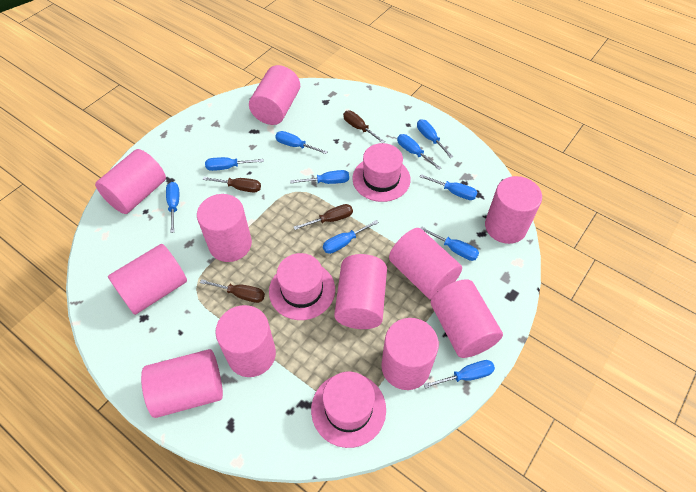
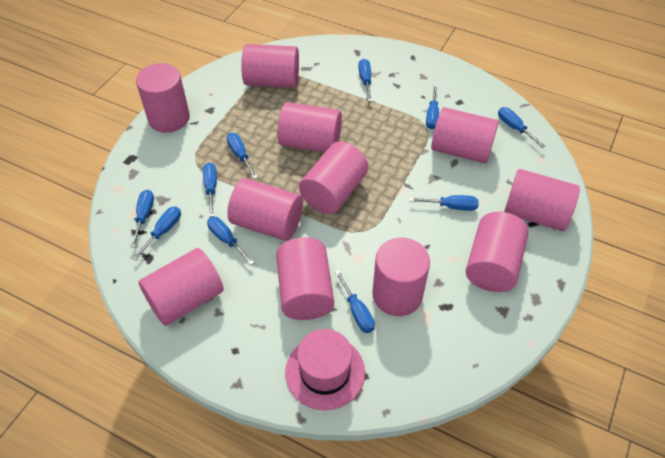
brown screwdriver: 4 -> 0
pink hat: 3 -> 1

